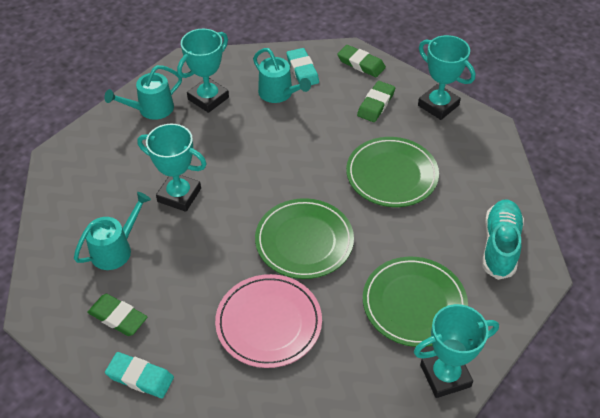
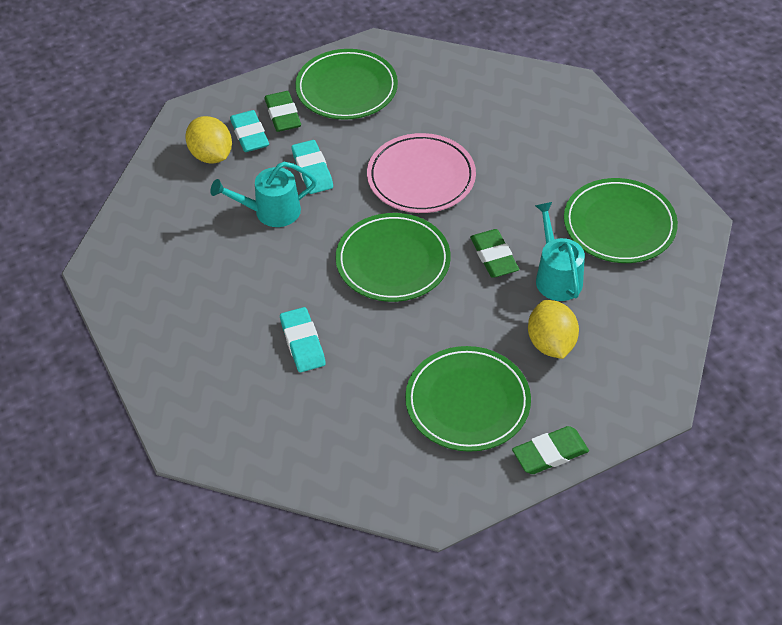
green plate: 3 -> 4
turquoise eraser: 2 -> 3
turquoise shoe: 1 -> 0
turquoise trophy: 4 -> 0
turquoise watering can: 3 -> 2
yellow lemon: 0 -> 2

